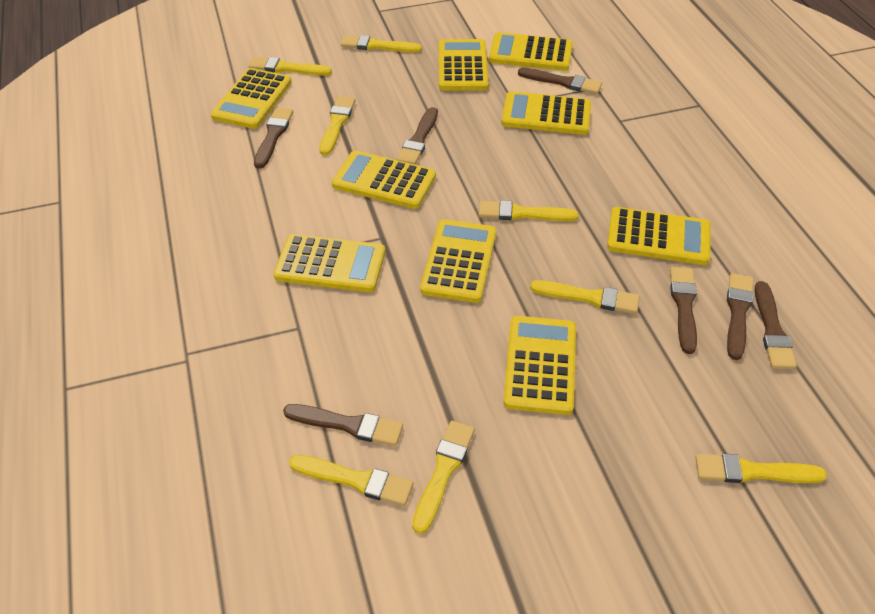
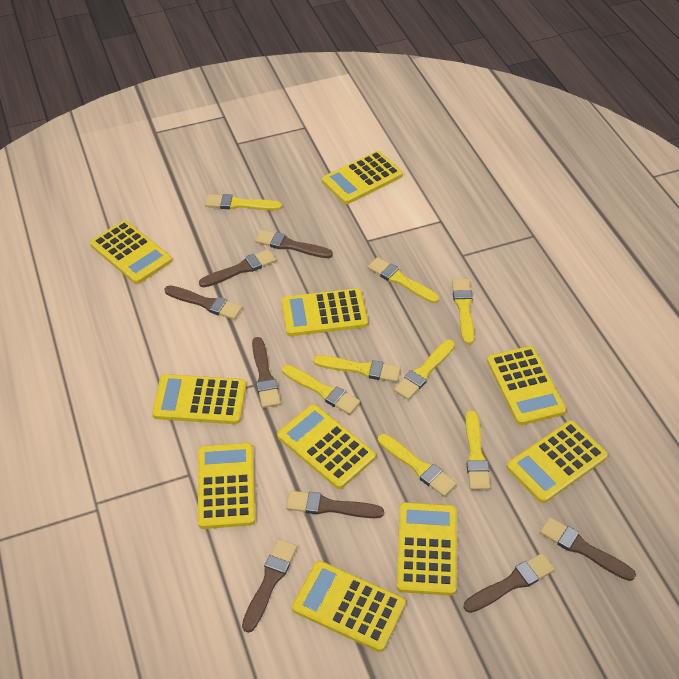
brown brush: 7 -> 8
yellow calculator: 9 -> 10

